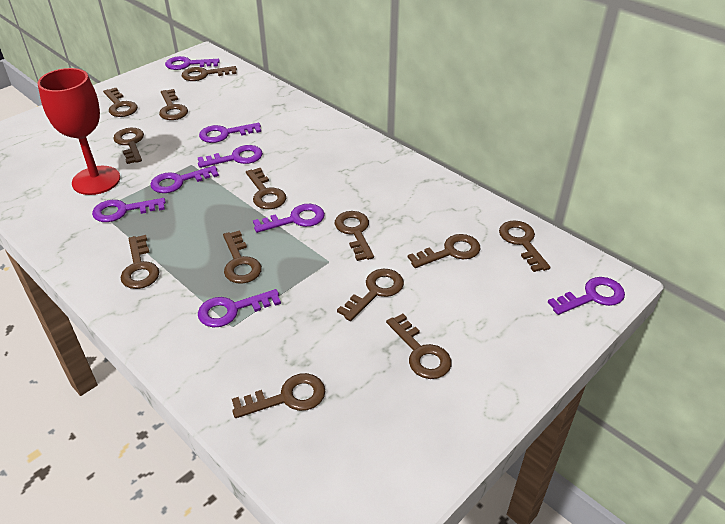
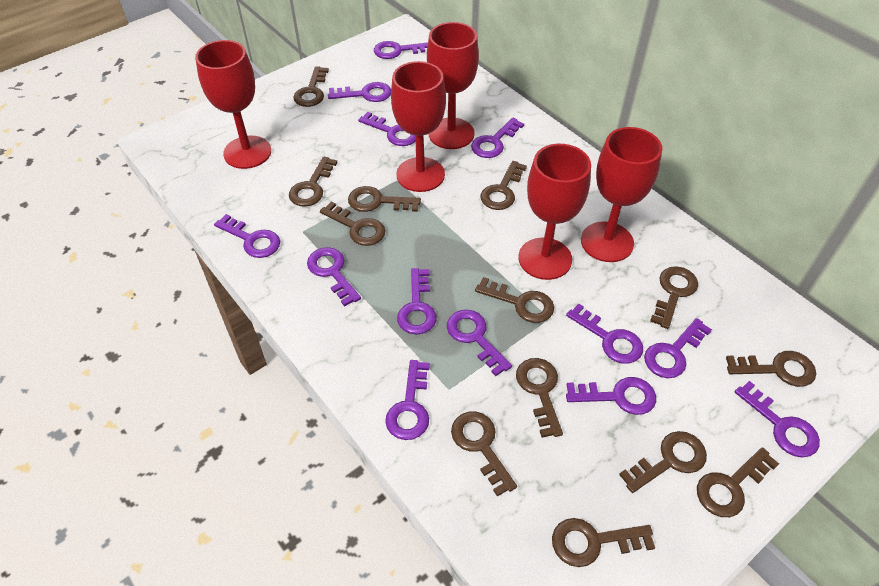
purple key: 8 -> 13
red goblet: 1 -> 5

